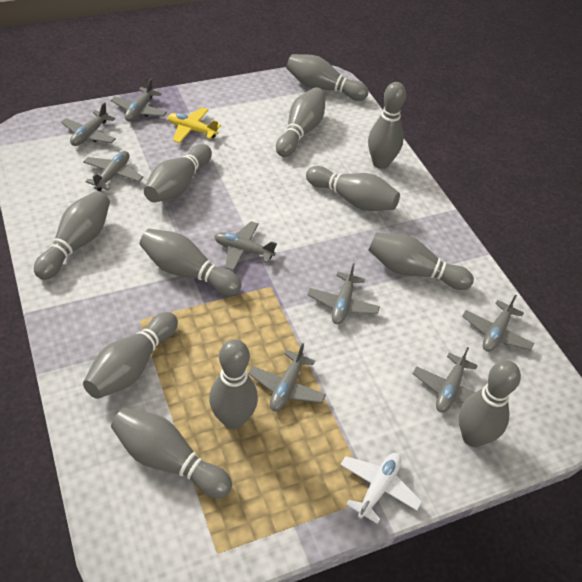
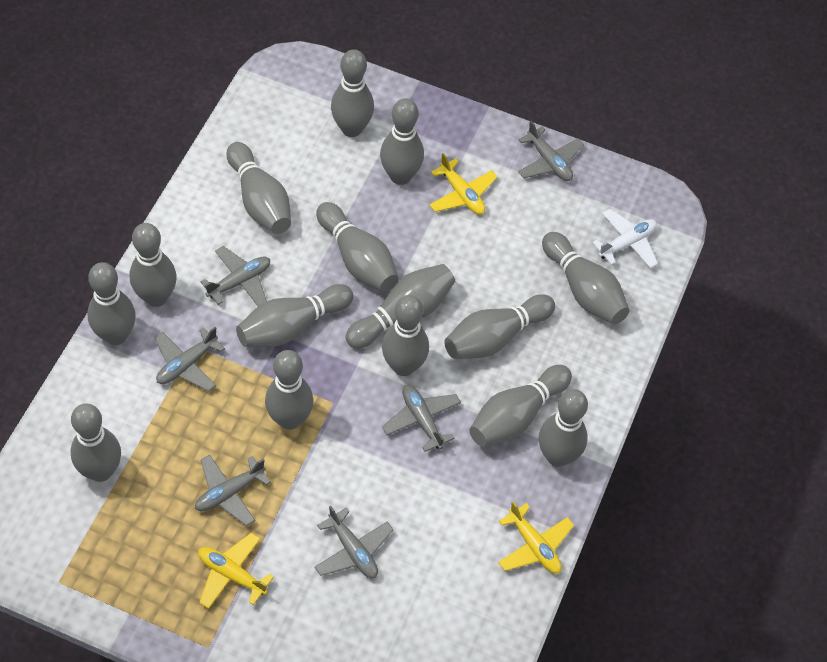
grey bowling pin: 12 -> 15
grey plane: 8 -> 6
yellow plane: 1 -> 3

